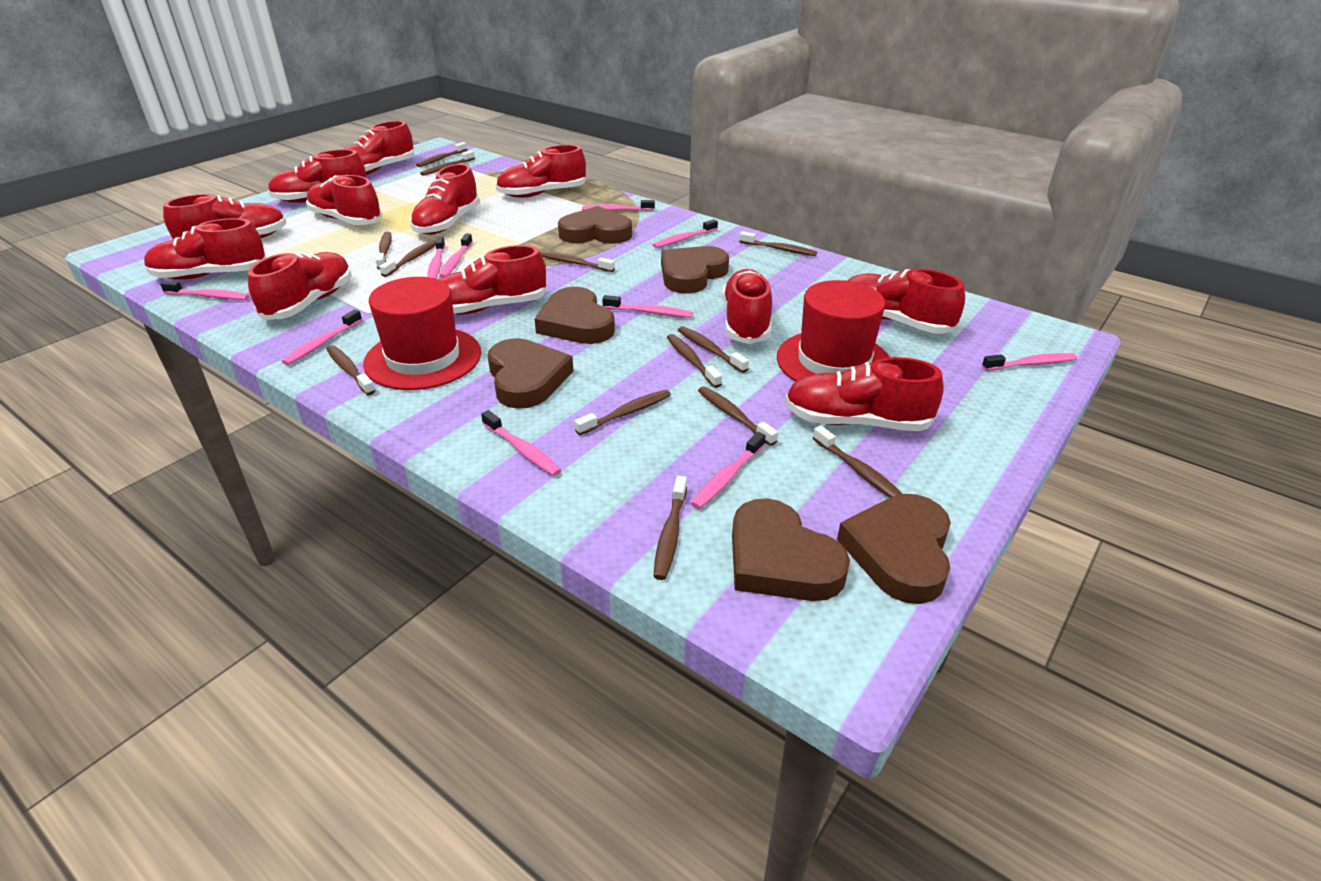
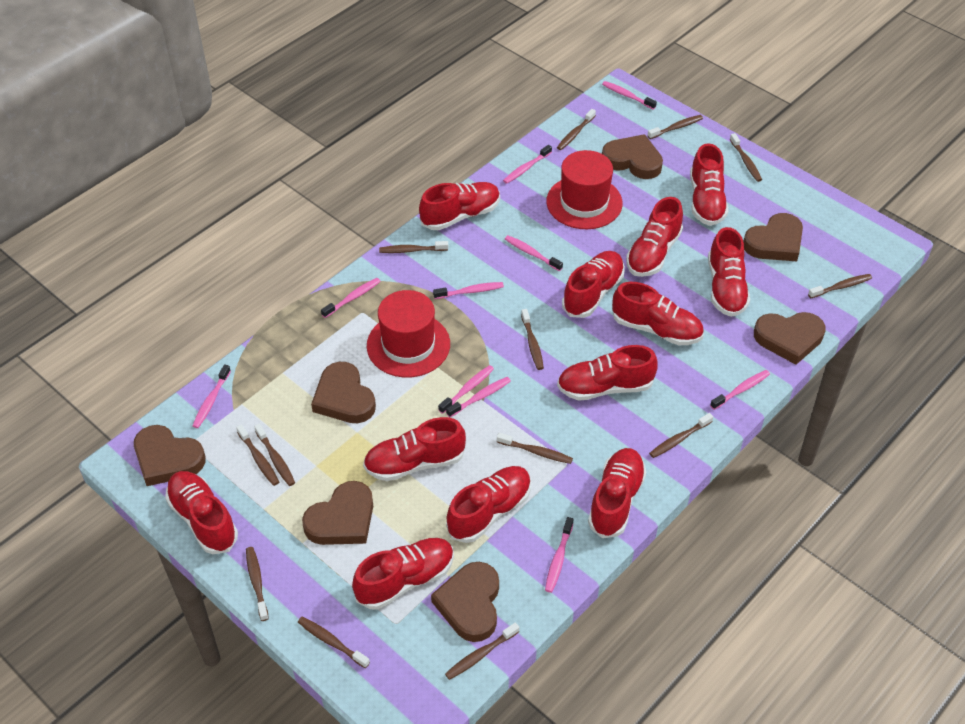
brown heart: 6 -> 7

